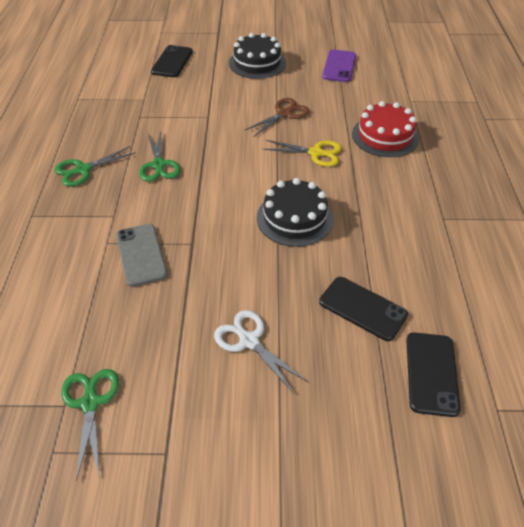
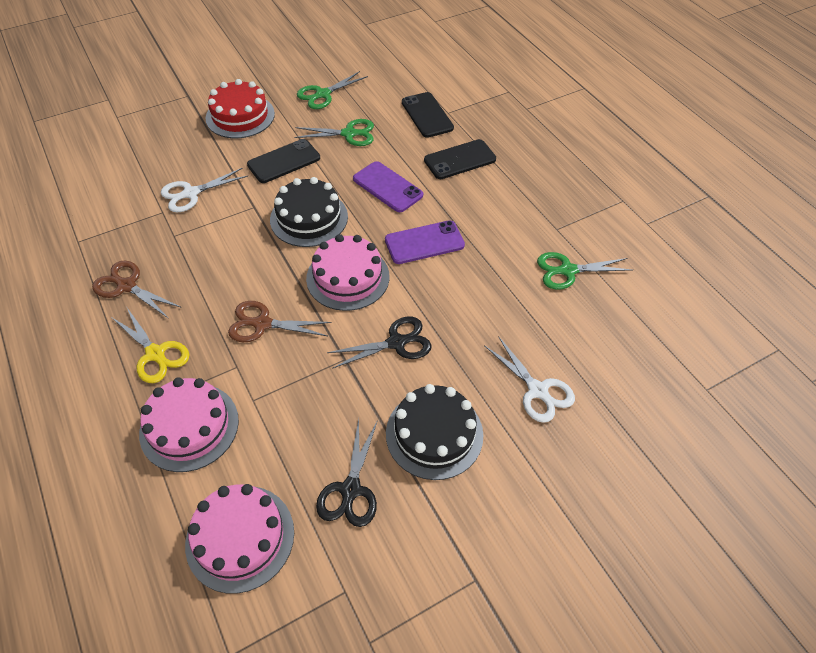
black scissors: 0 -> 2
brown scissors: 1 -> 2
grey phone: 1 -> 0
pink cake: 0 -> 3
purple phone: 1 -> 2
white scissors: 1 -> 2

